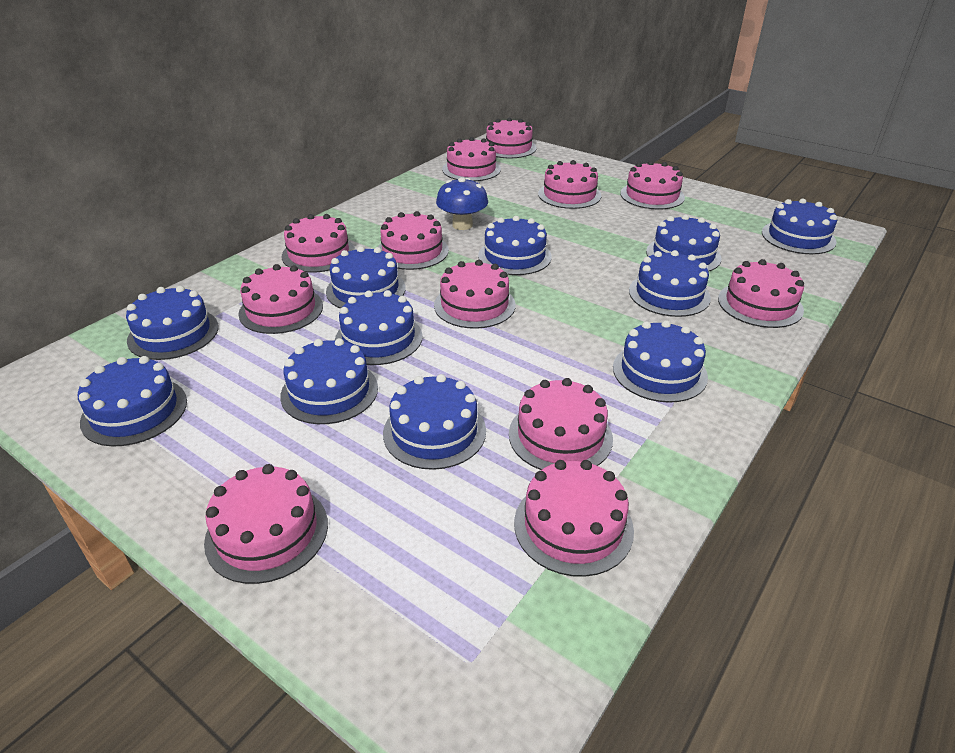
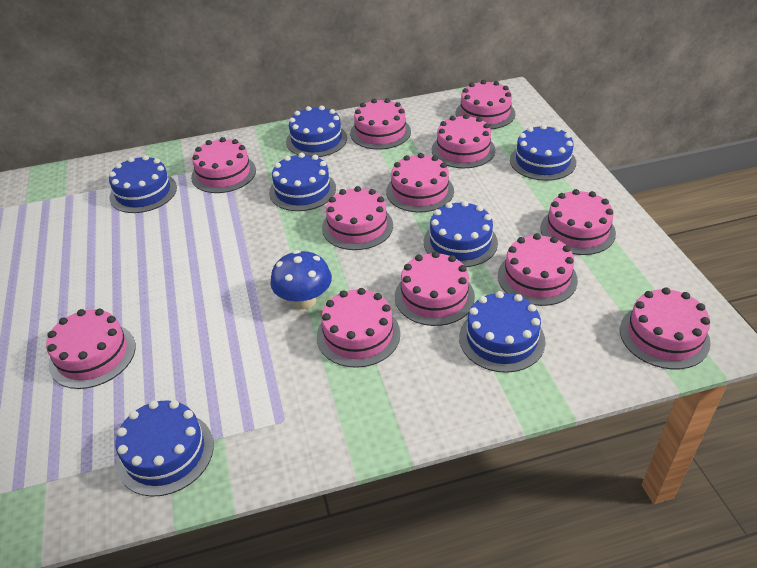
blue cake: 11 -> 7

